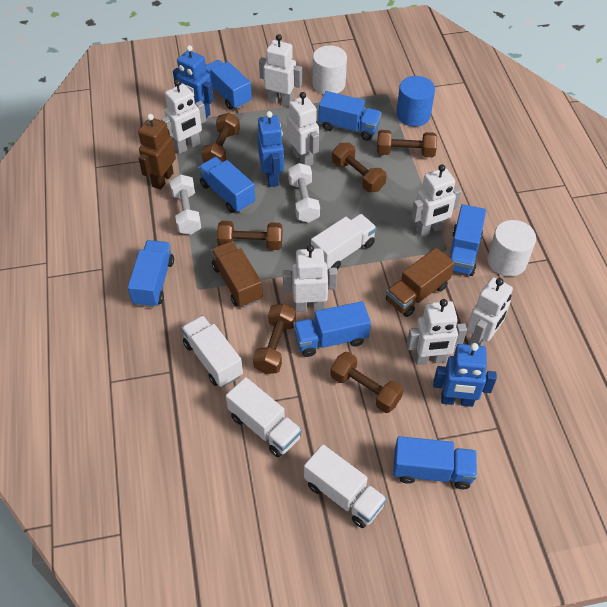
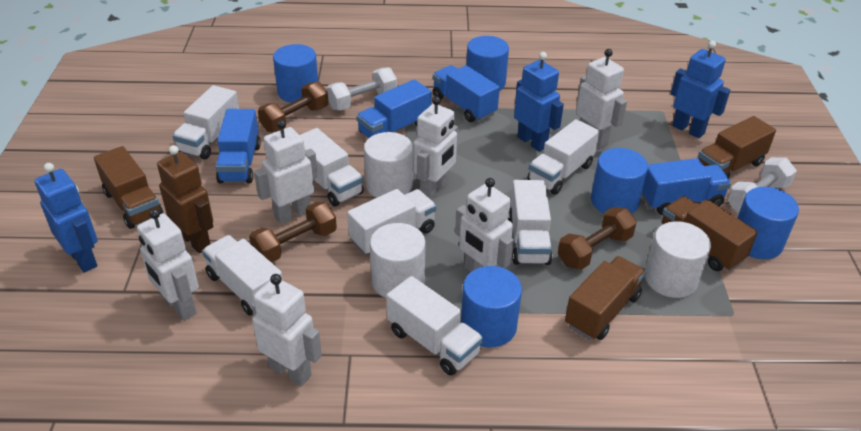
blue cylinder: 1 -> 5
blue truck: 7 -> 4
brown dumbbell: 6 -> 3
brown truck: 2 -> 4
white cylinder: 2 -> 3
white robot: 7 -> 6
white truck: 4 -> 7

